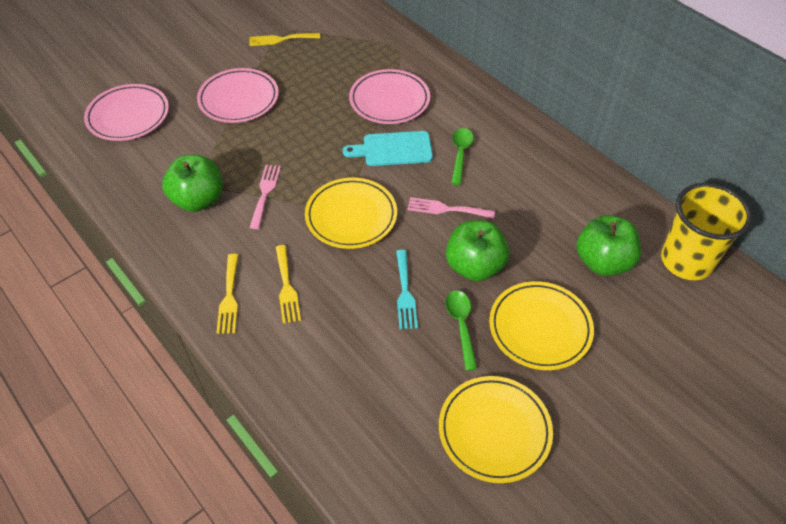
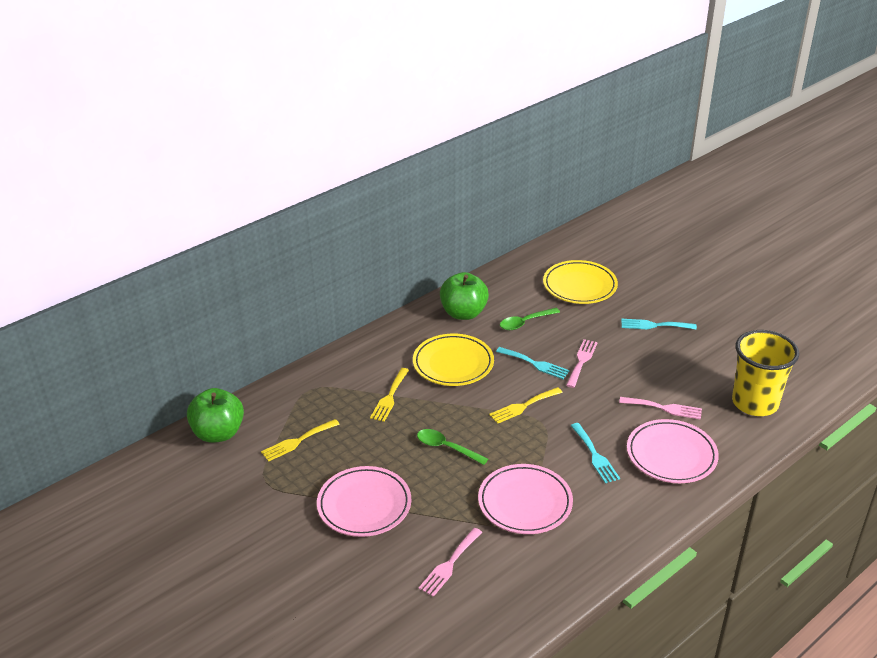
green apple: 3 -> 2
pink fork: 2 -> 3
turquoise cutting board: 1 -> 0
turquoise fork: 1 -> 3
yellow plate: 3 -> 2

